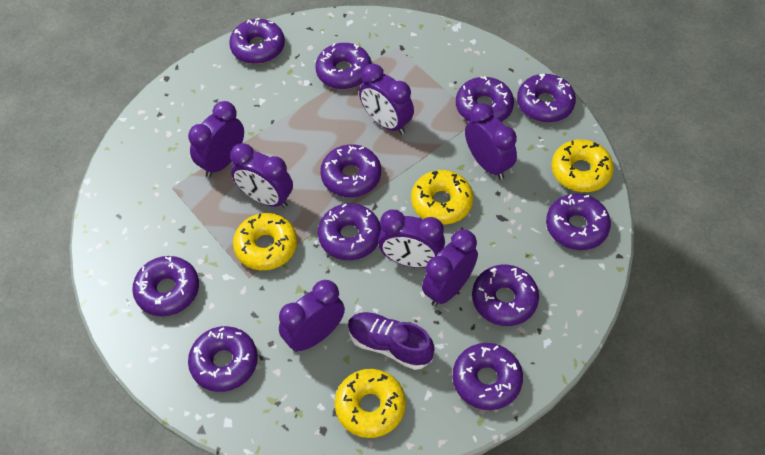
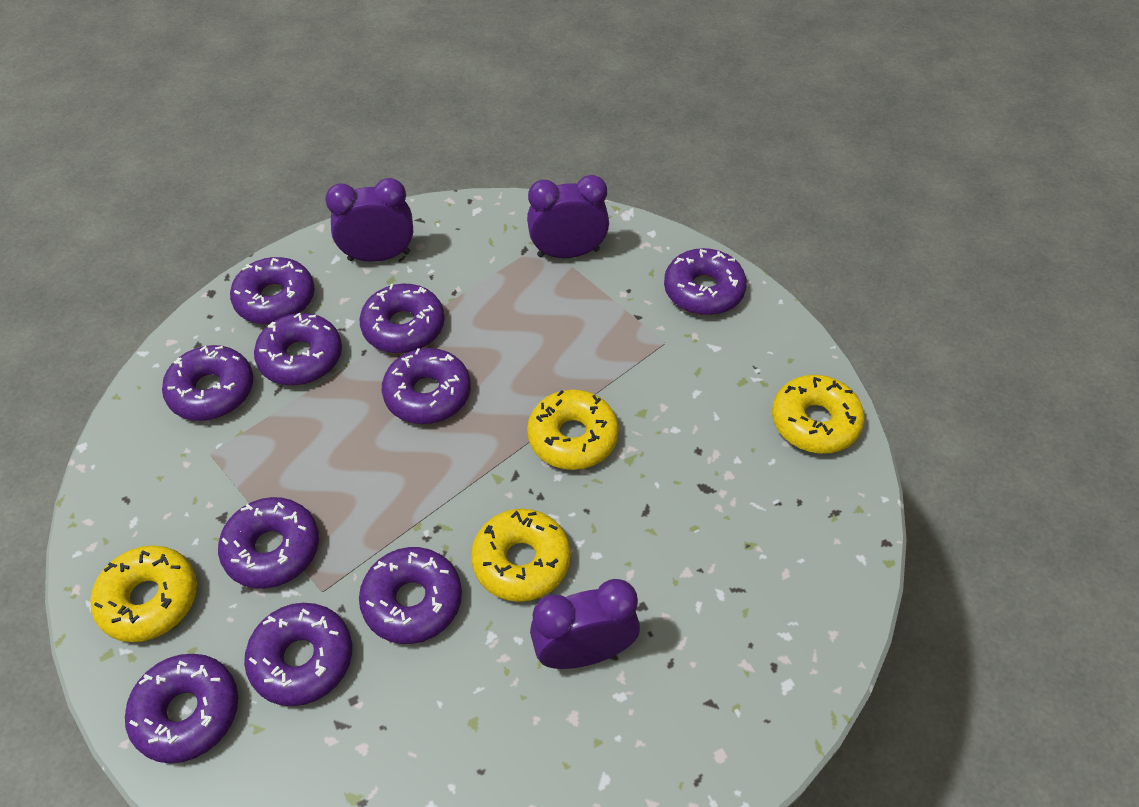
purple clock: 7 -> 3
purple donut: 11 -> 10
purple shoe: 1 -> 0

